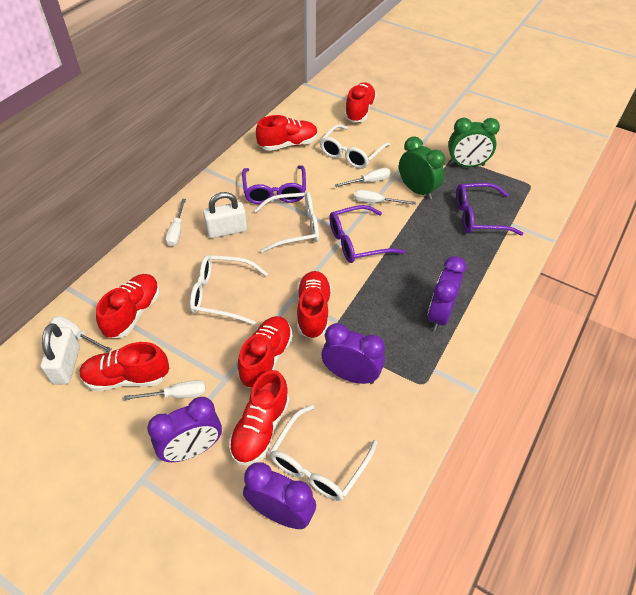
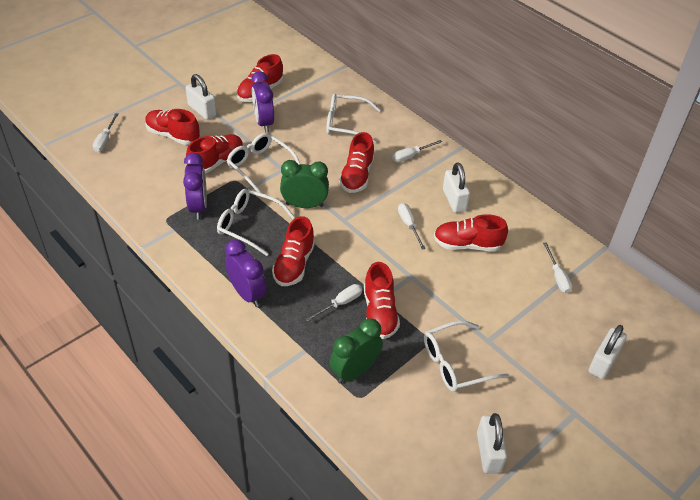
purple clock: 4 -> 3
purple glasses: 3 -> 0
white padlock: 2 -> 4

